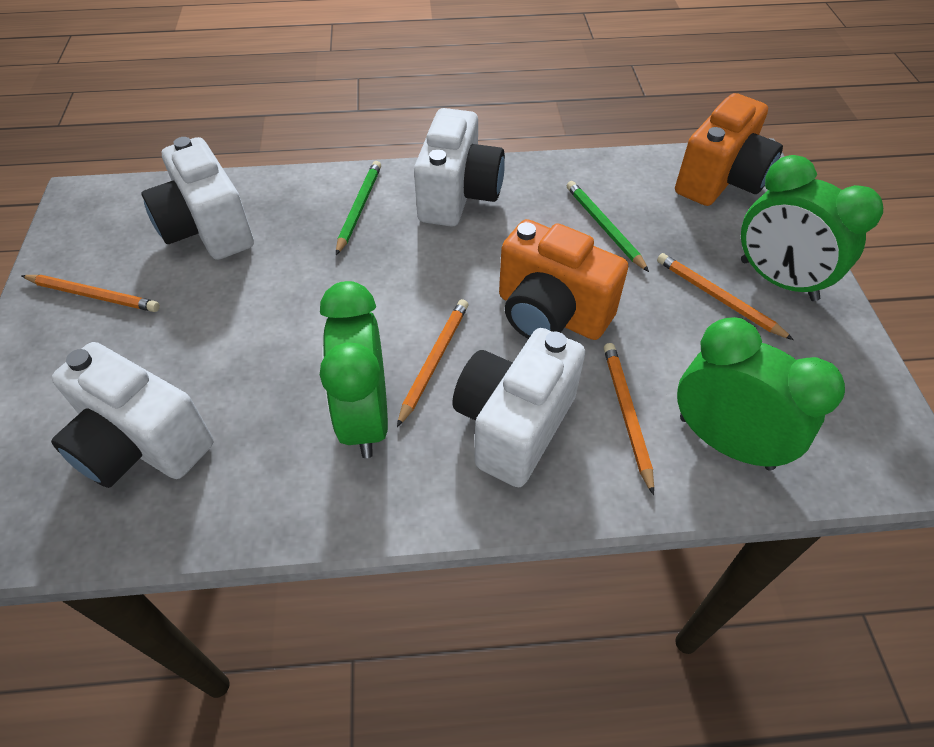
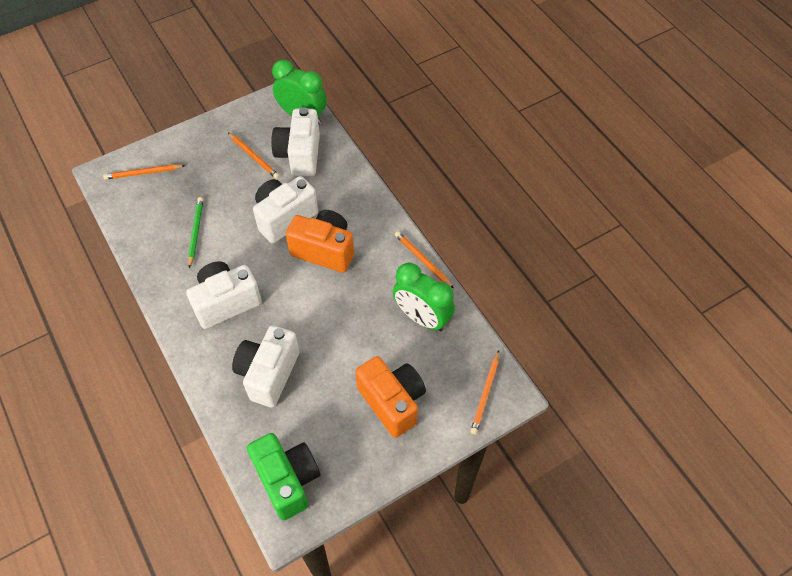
green camera: 0 -> 1
green clock: 3 -> 2
green pencil: 2 -> 1

